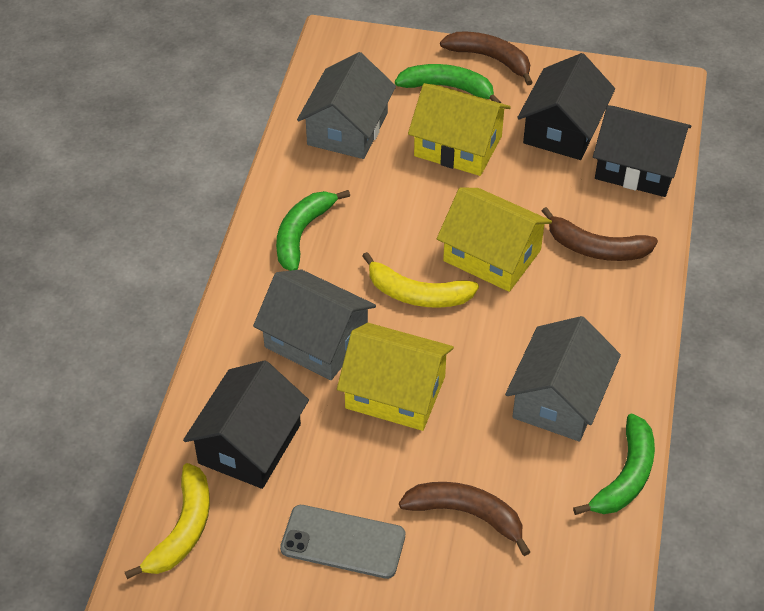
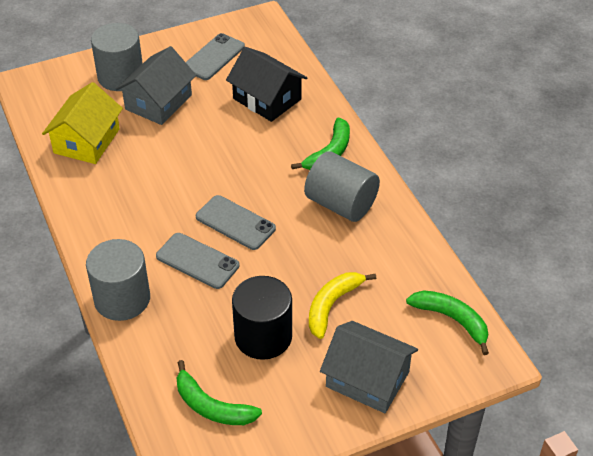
black cylinder: 0 -> 1
black house: 3 -> 1
brown banana: 3 -> 0
grey cylinder: 0 -> 3
grey house: 3 -> 2
grey phone: 1 -> 3
yellow banana: 2 -> 1
yellow house: 3 -> 1

